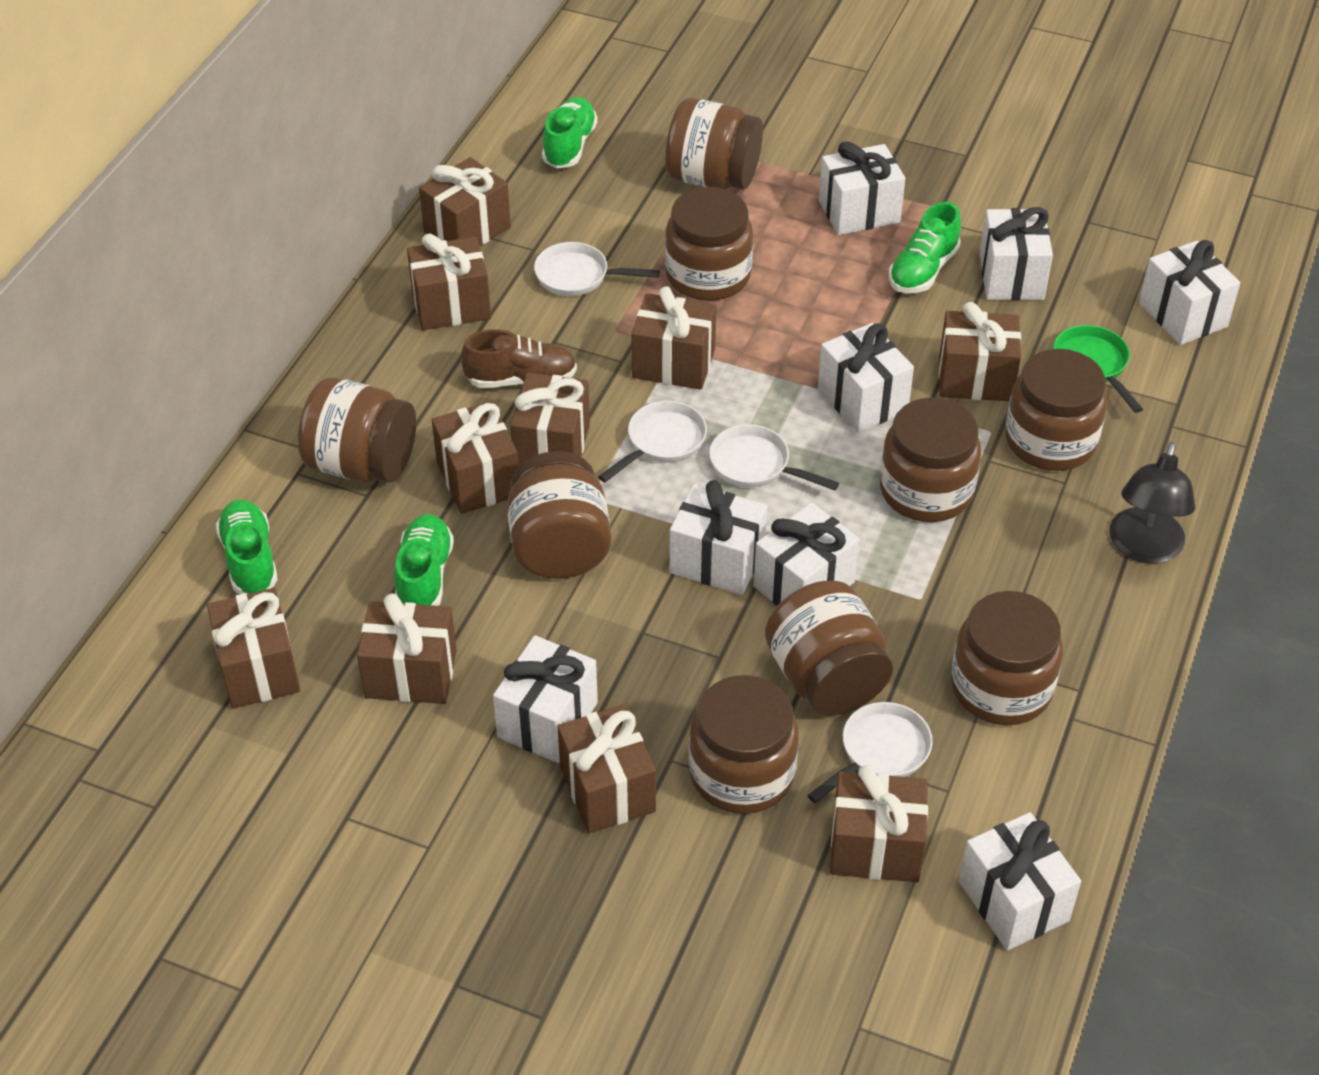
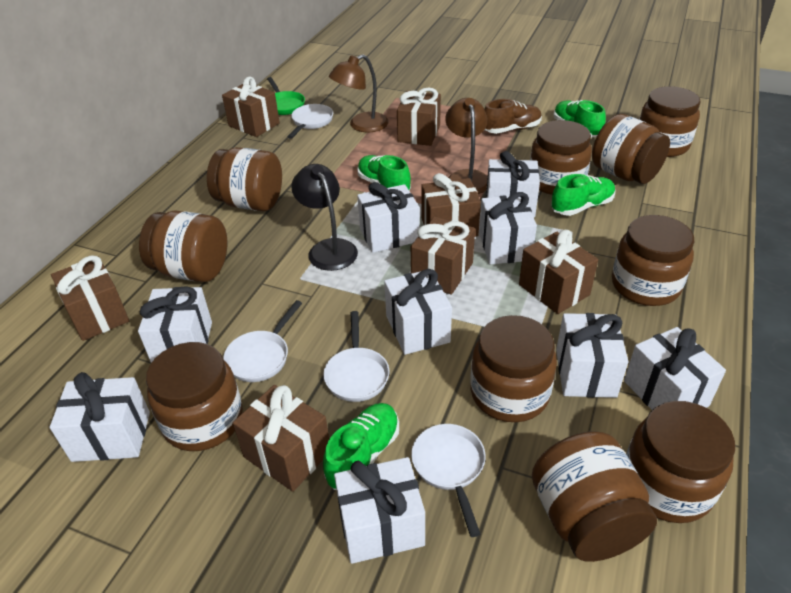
brown gift: 10 -> 7
brown jar: 9 -> 10
brown lamp: 0 -> 2
white gift: 8 -> 9

